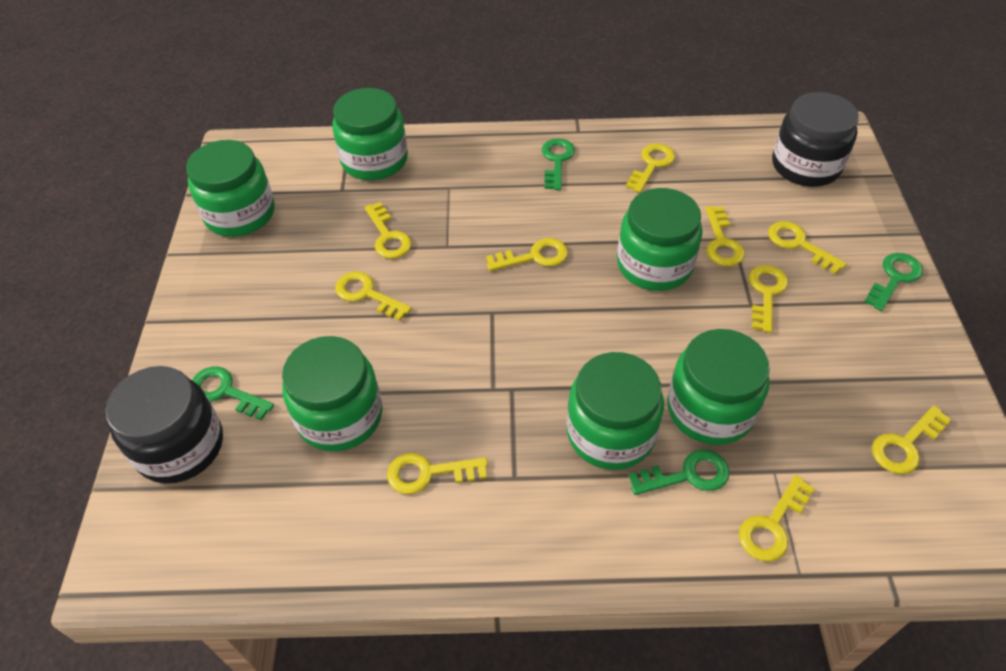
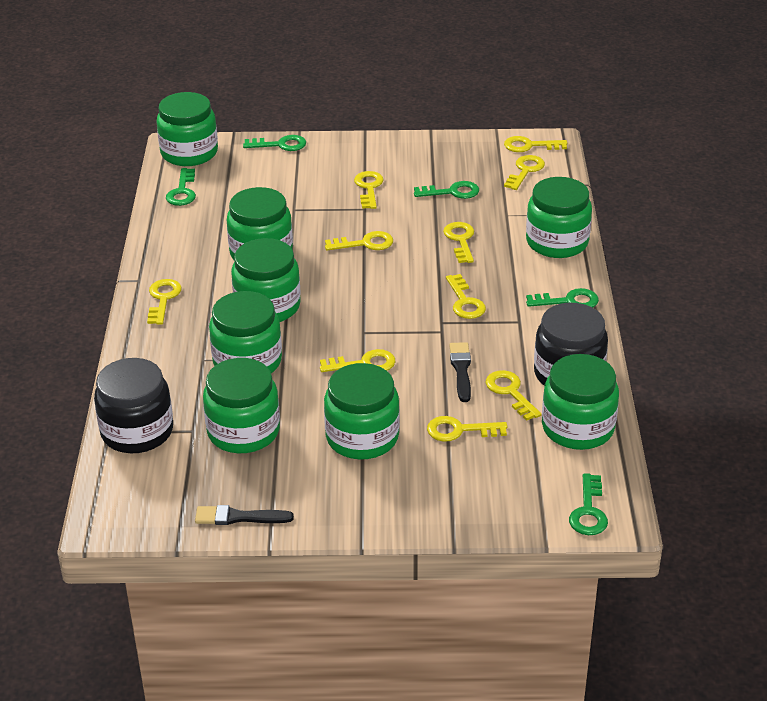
black brush: 0 -> 2
green jar: 6 -> 8
green key: 4 -> 5

